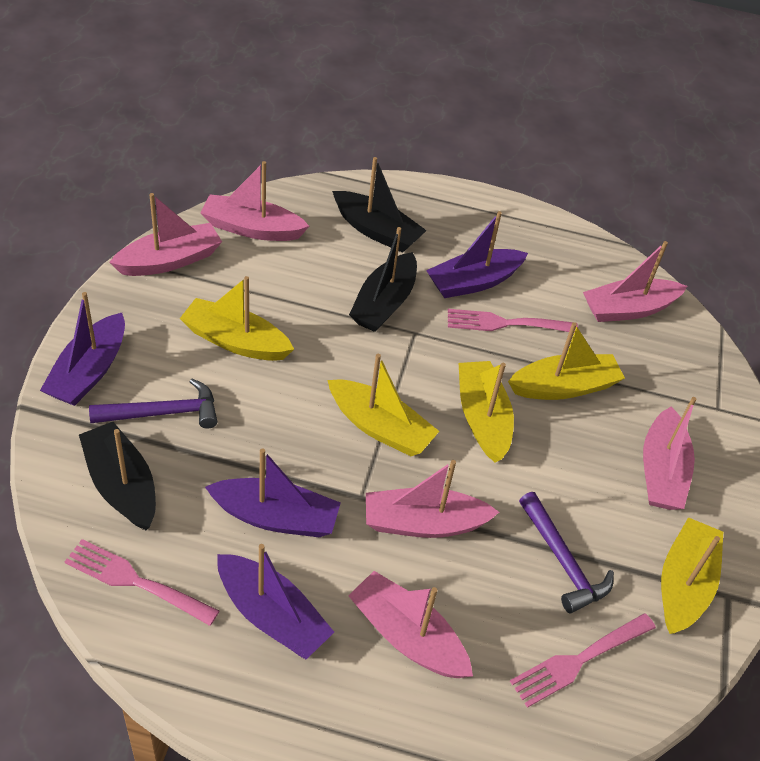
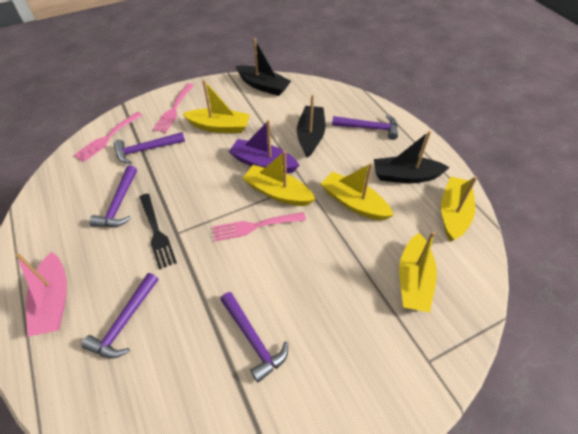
black fork: 0 -> 1
pink boat: 6 -> 1
purple boat: 4 -> 1
purple hammer: 2 -> 5

